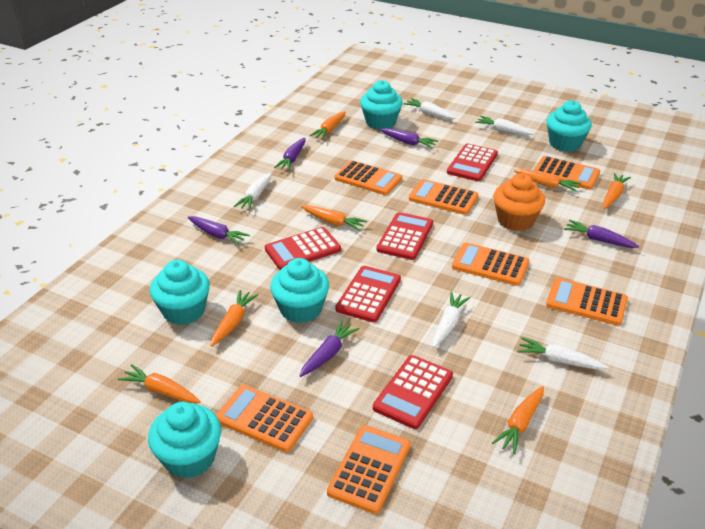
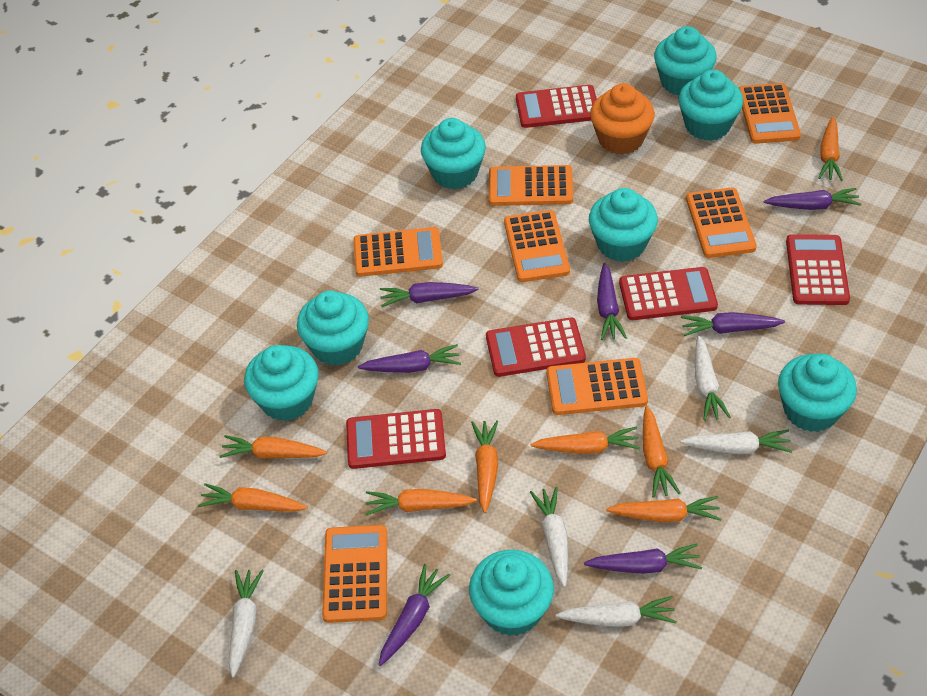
orange carrot: 7 -> 8
purple carrot: 5 -> 7
turquoise cupcake: 5 -> 8

